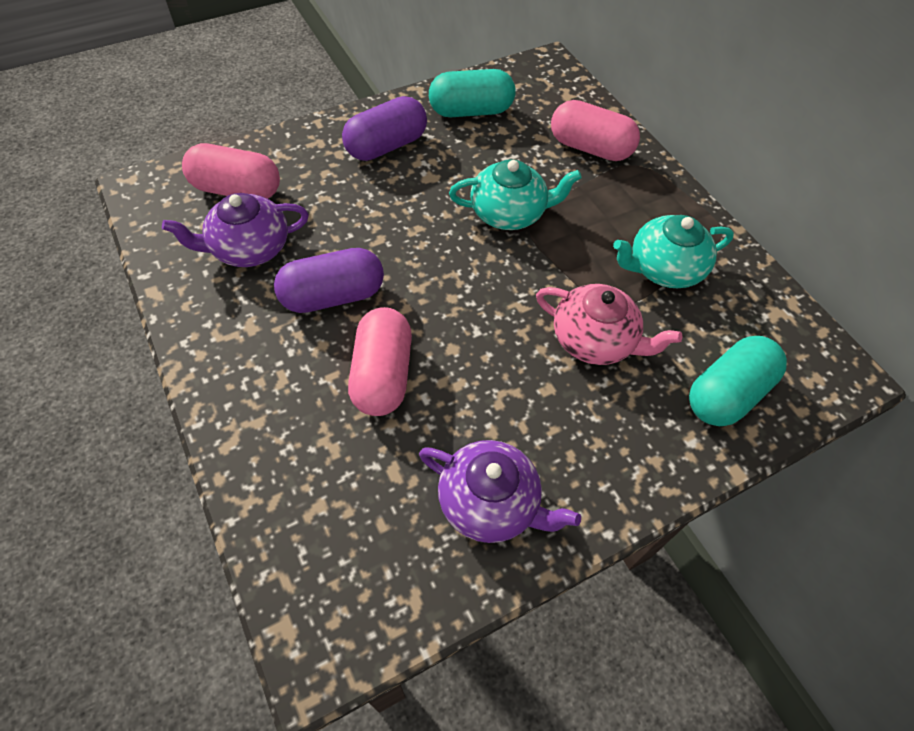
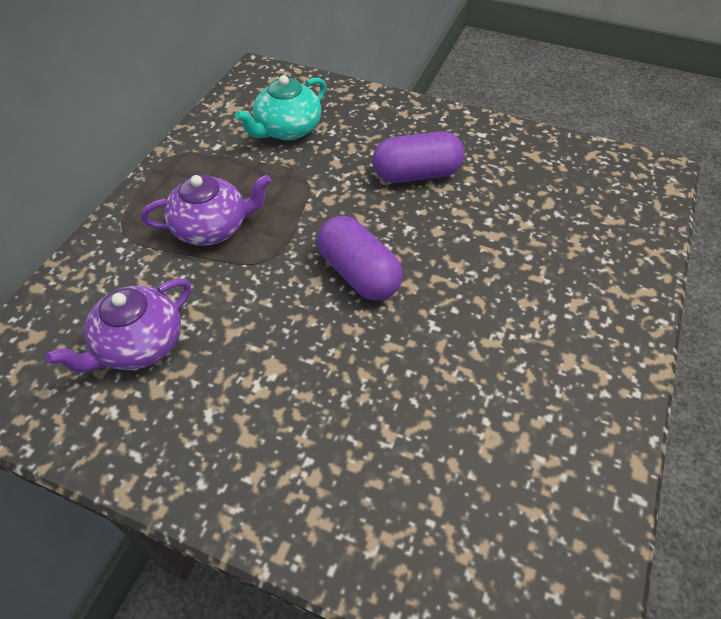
pink capsule: 3 -> 0
pink teapot: 1 -> 0
turquoise capsule: 2 -> 0
turquoise teapot: 2 -> 1

